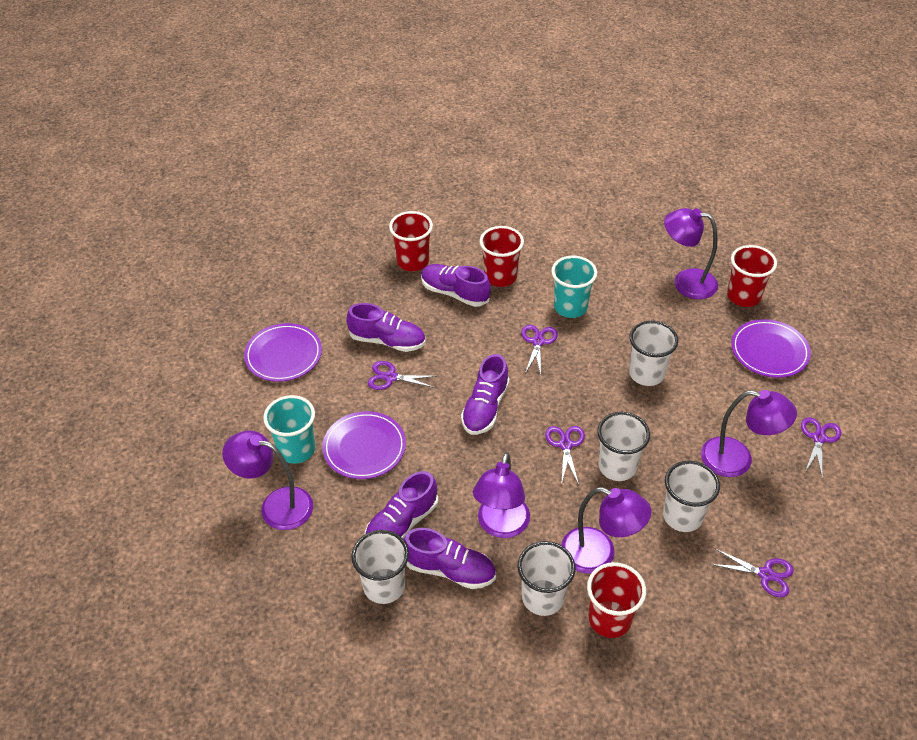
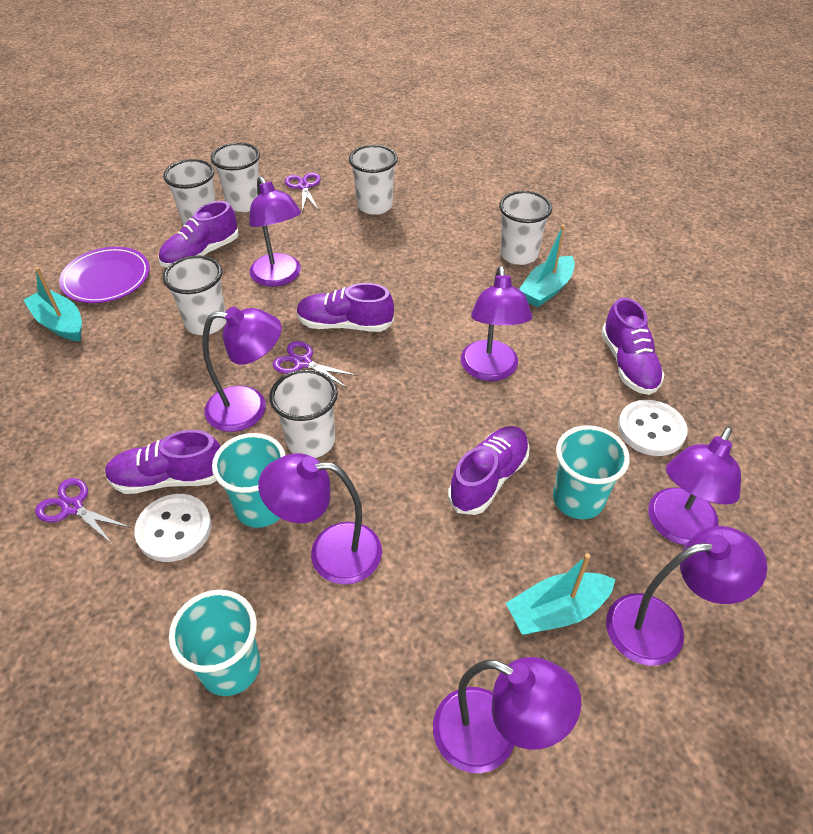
purple lamp: 5 -> 7
purple plate: 3 -> 1
purple scissors: 5 -> 3
red cup: 4 -> 0
turquoise boat: 0 -> 3
turquoise cup: 2 -> 3
white button: 0 -> 2
white cup: 5 -> 6

